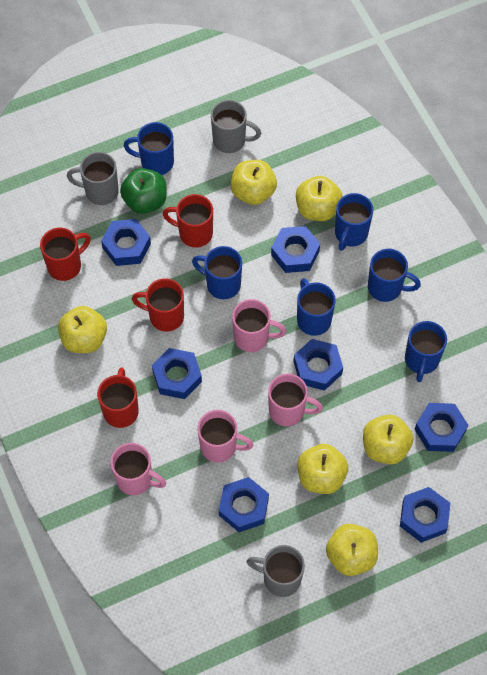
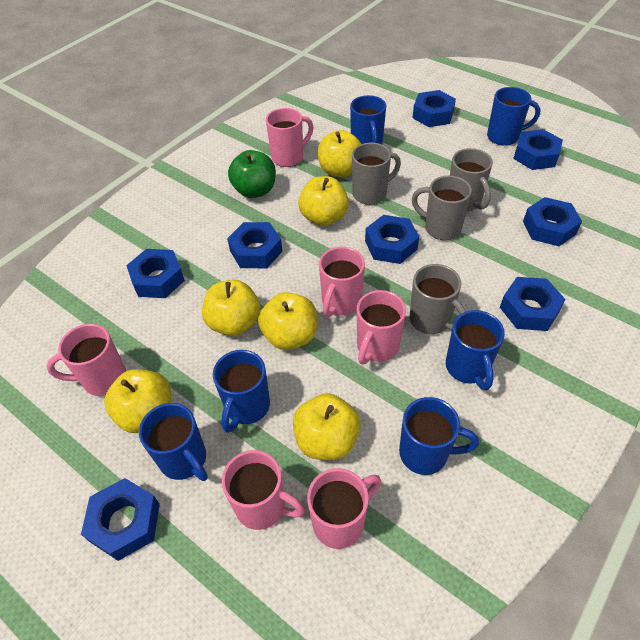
blue nut: 7 -> 8
grey mug: 3 -> 4
pink mug: 4 -> 6
red mug: 4 -> 0

